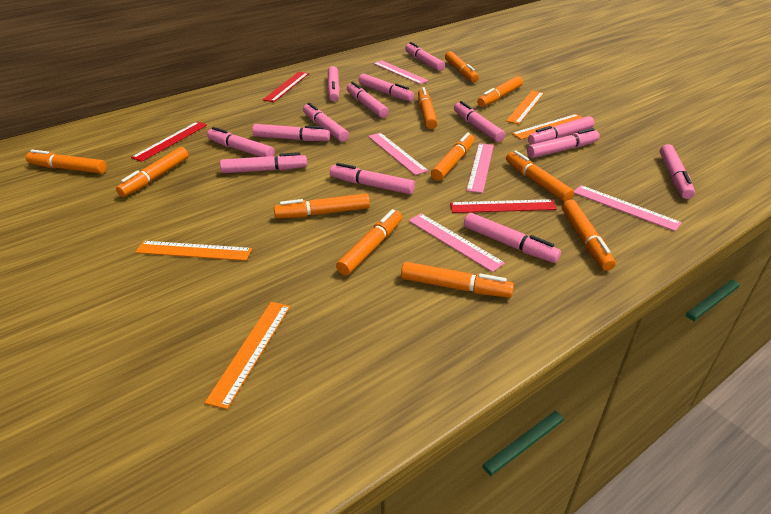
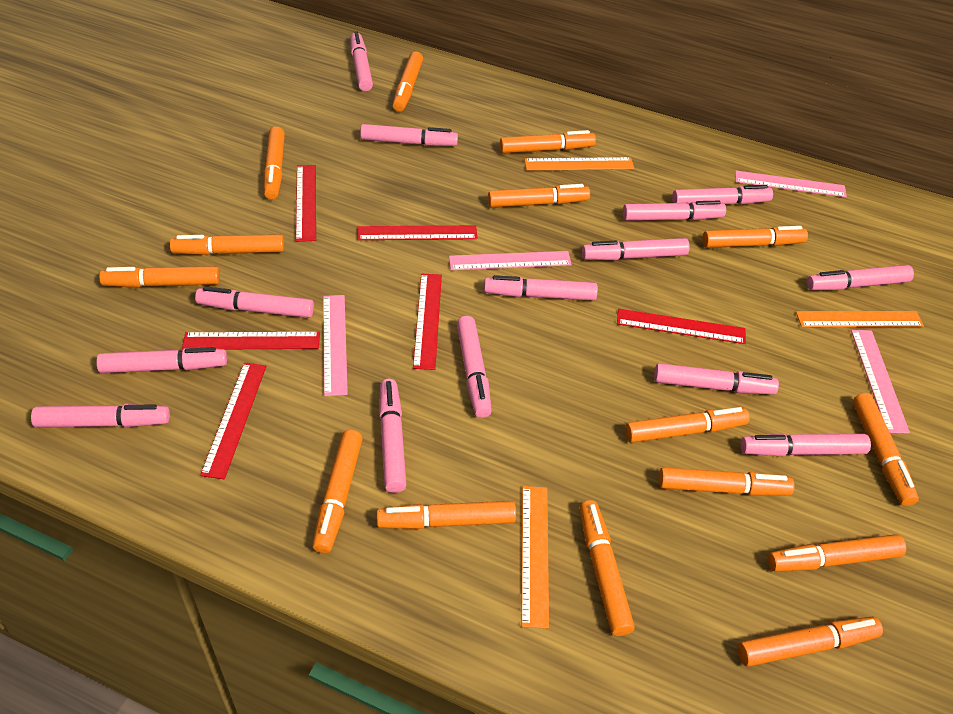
orange marker: 11 -> 15
orange ruler: 4 -> 3
pink ruler: 5 -> 4
red ruler: 3 -> 6

